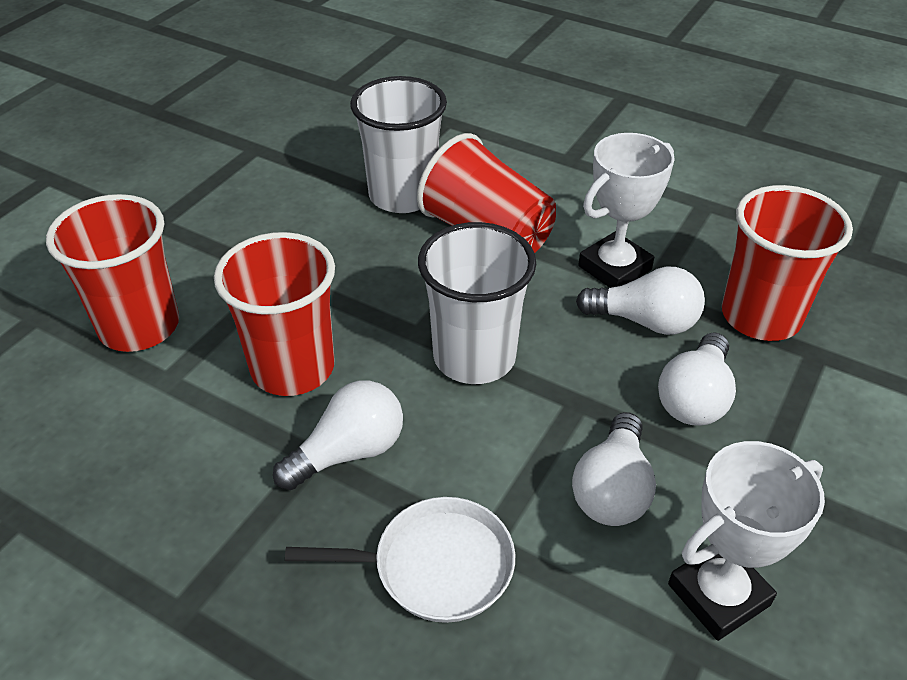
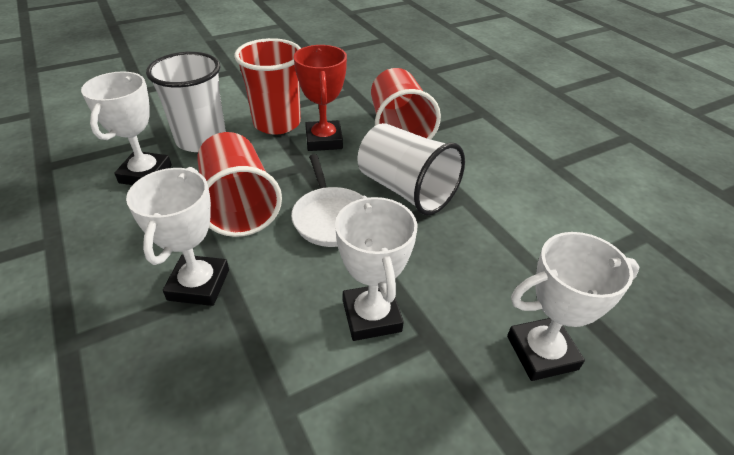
red cup: 4 -> 3
red trophy: 0 -> 1
white light bulb: 4 -> 0
white trophy: 2 -> 4

